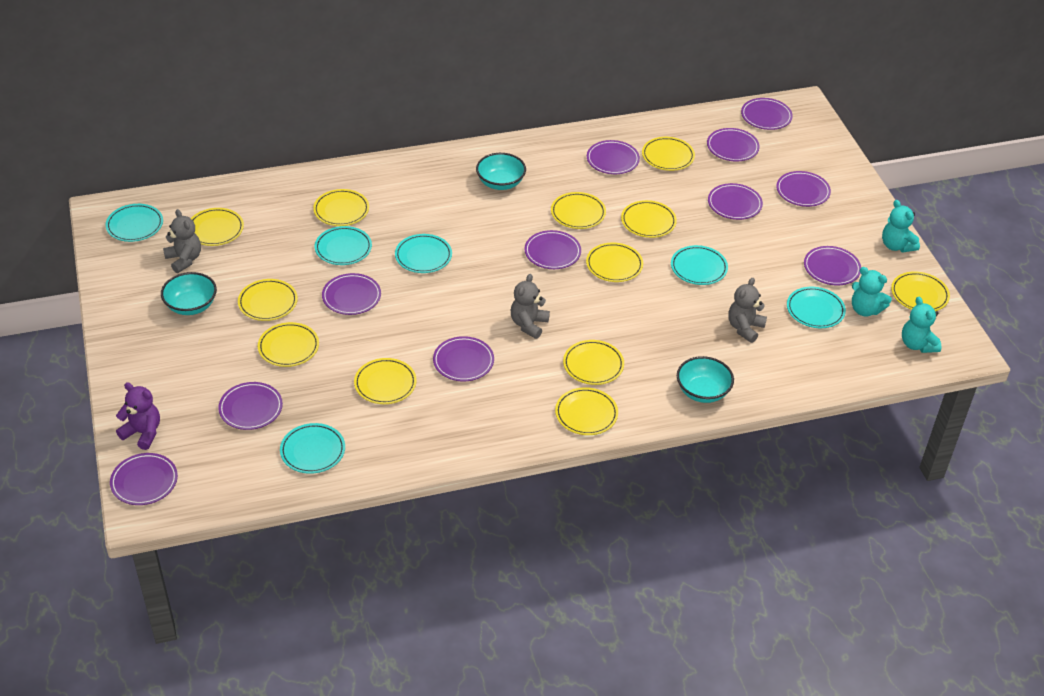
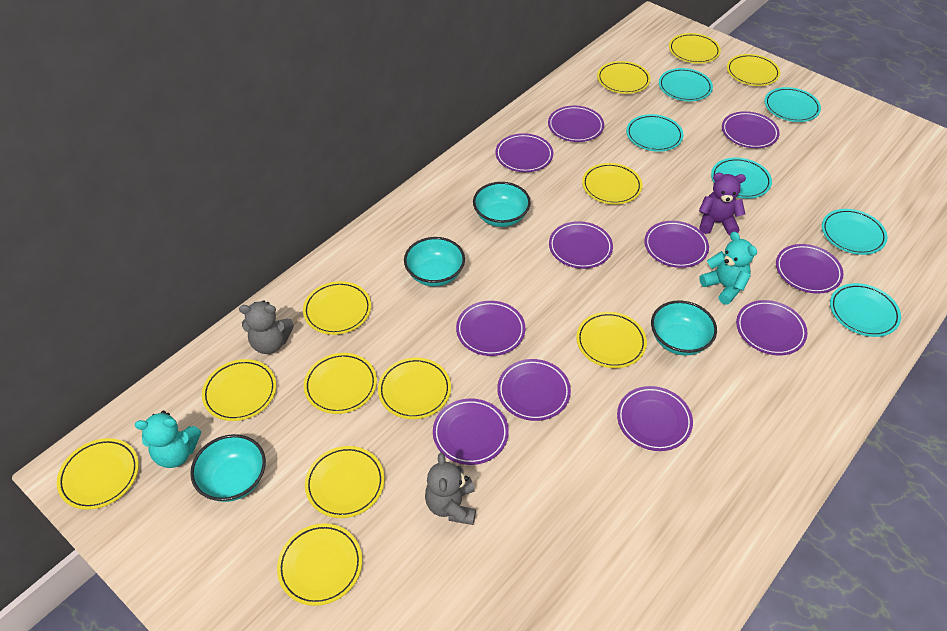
grey teddy bear: 3 -> 2
turquoise bowl: 3 -> 4
turquoise teddy bear: 3 -> 2

